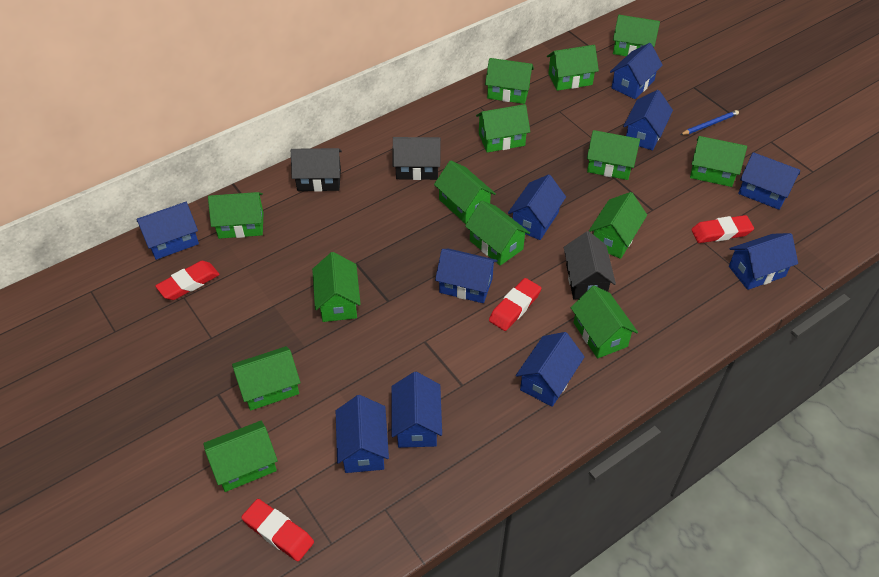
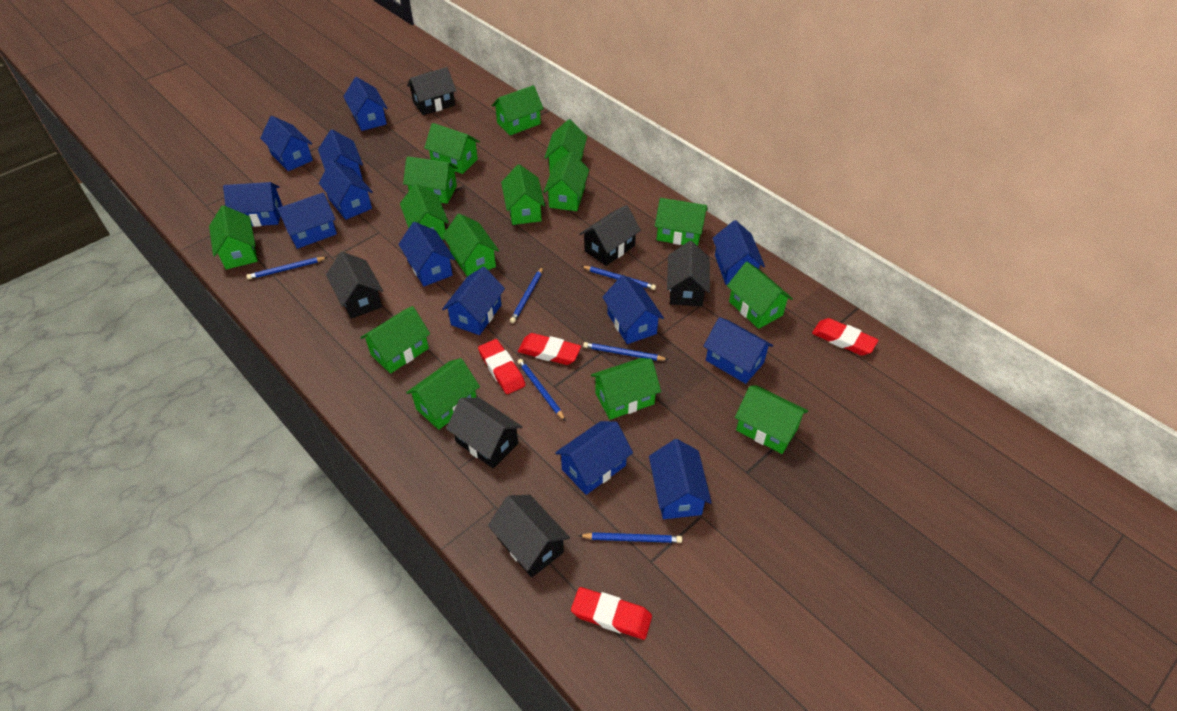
black house: 3 -> 6
blue house: 10 -> 13
blue pencil: 1 -> 6
green house: 14 -> 15

